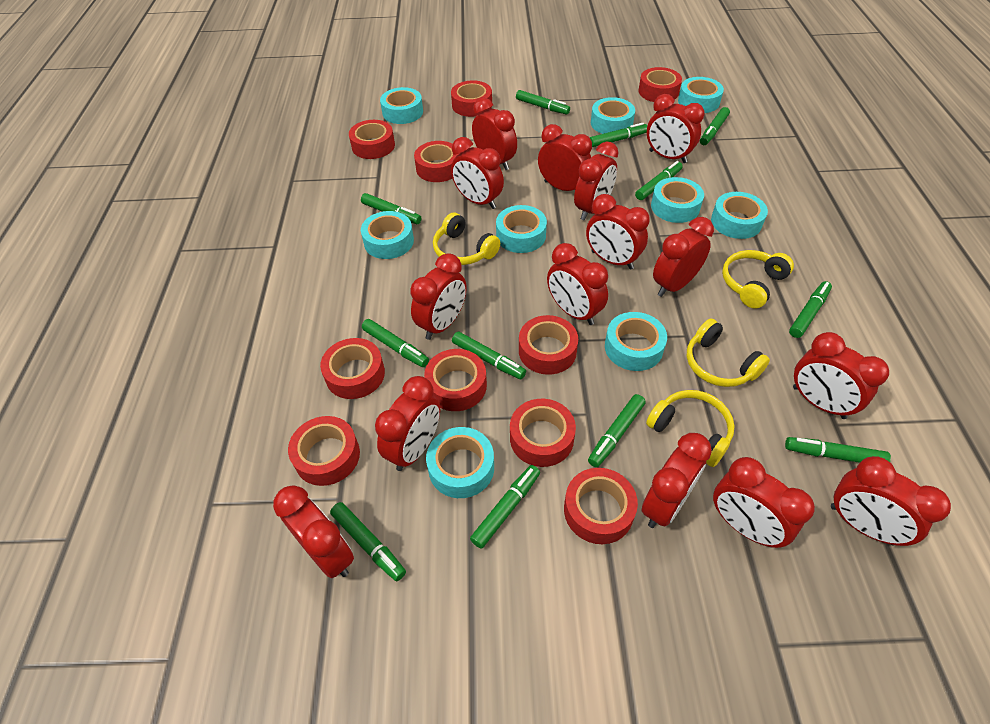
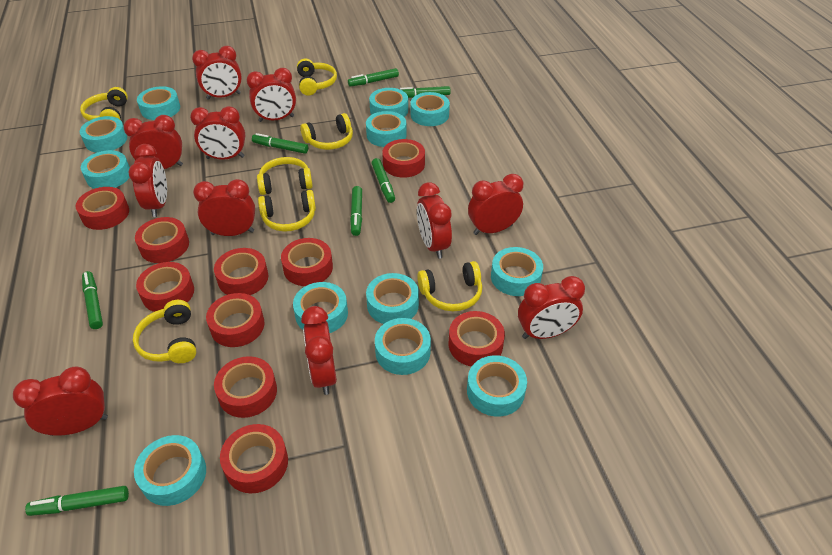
green marker: 12 -> 7
red clock: 15 -> 11
turquoise tape: 9 -> 12
yellow headphones: 4 -> 7

